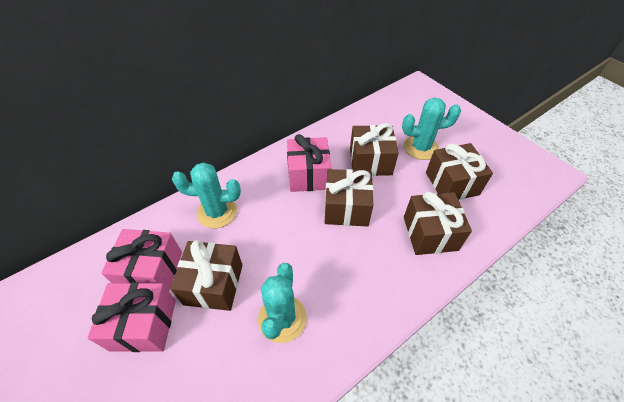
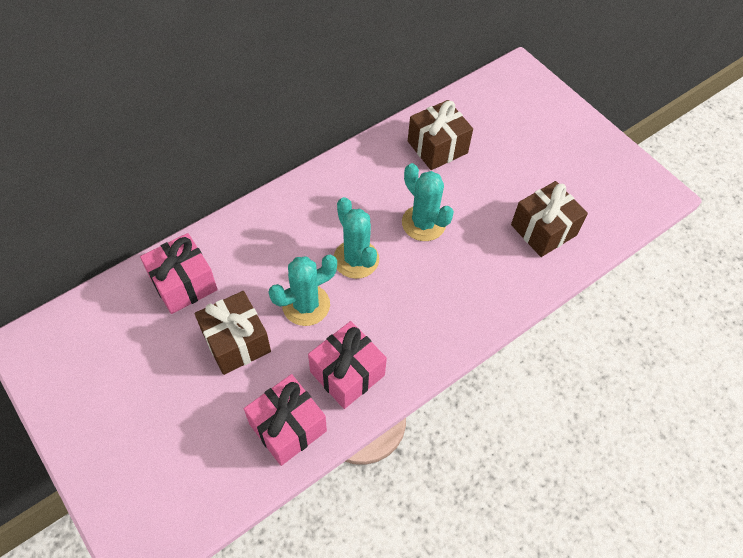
brown gift: 5 -> 3

